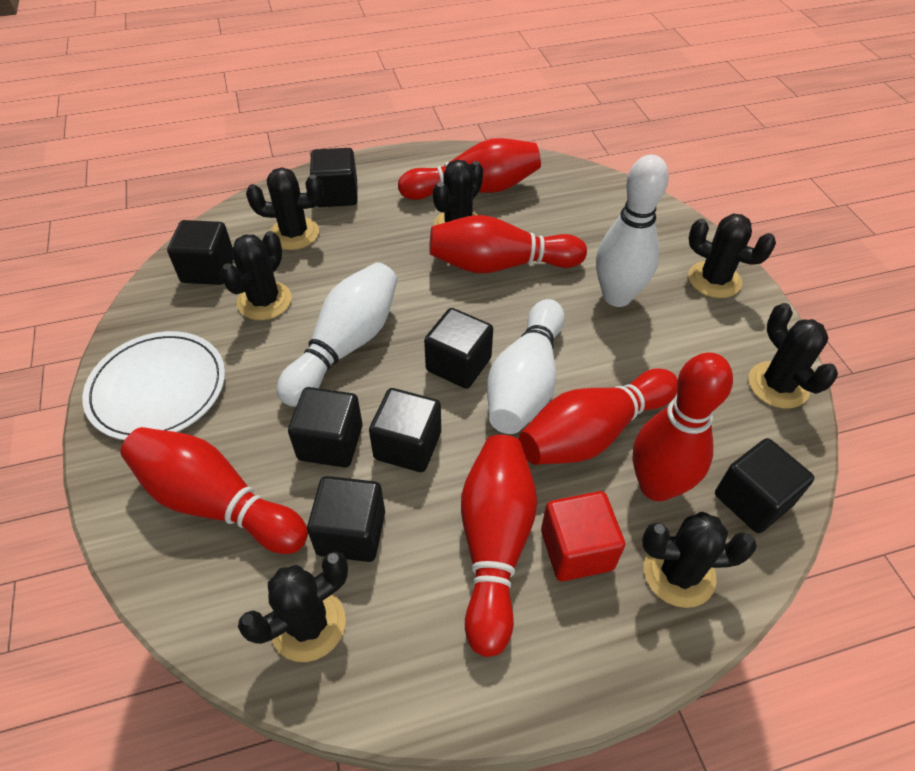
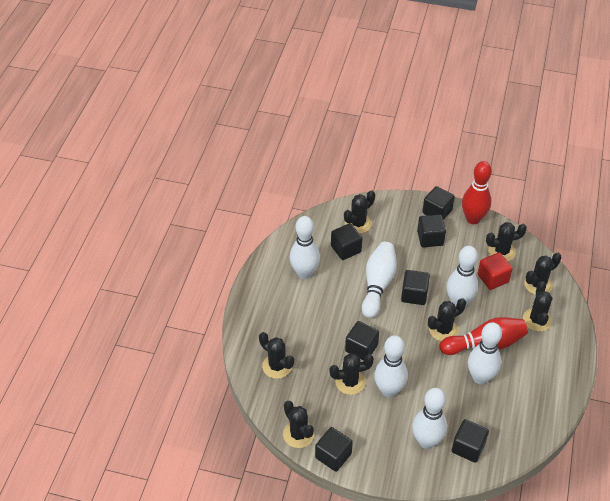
black cactus: 7 -> 8
red bowling pin: 6 -> 2
white bowling pin: 3 -> 6
white plate: 1 -> 0

